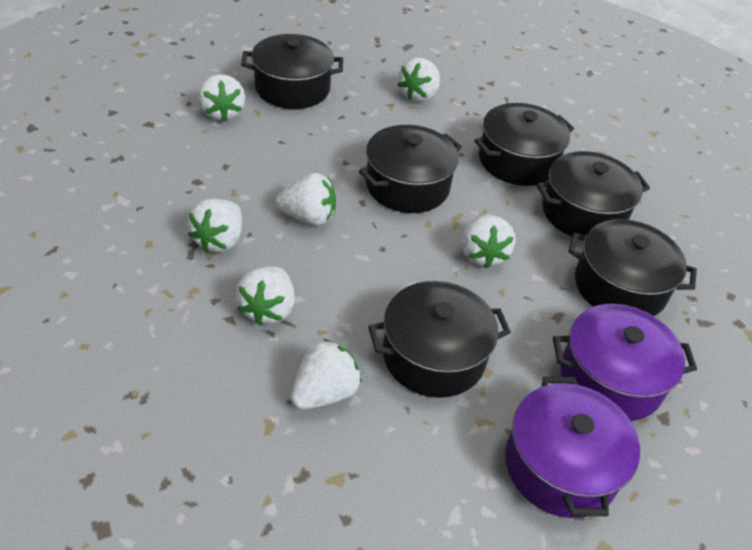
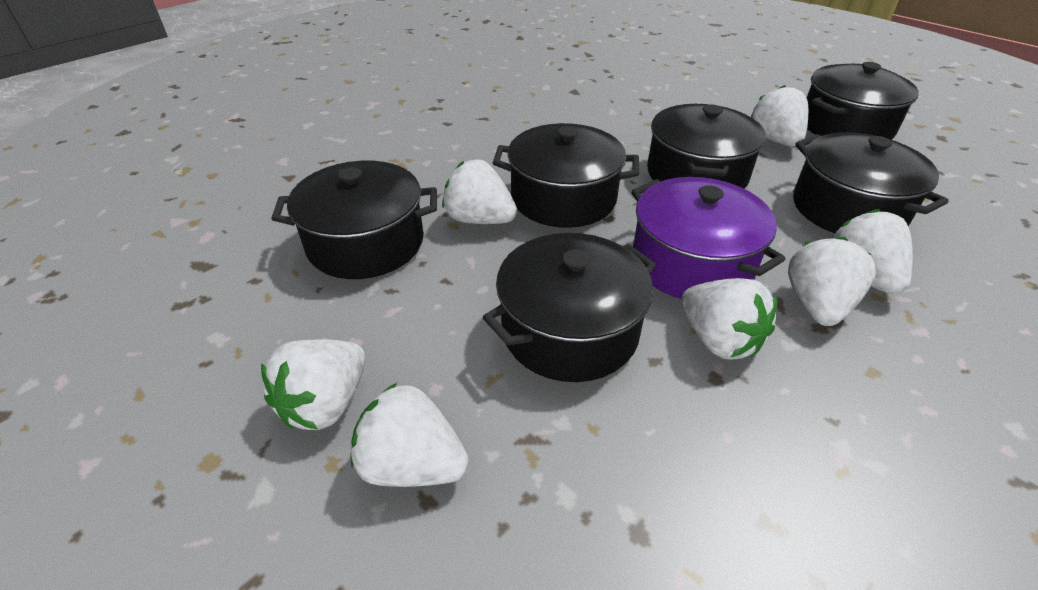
purple pot: 2 -> 1

